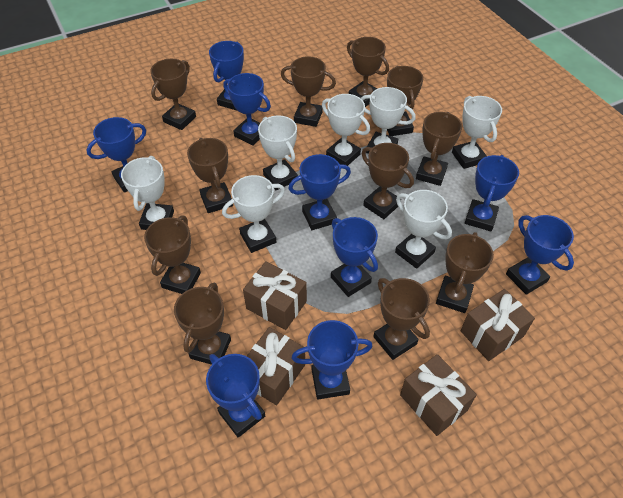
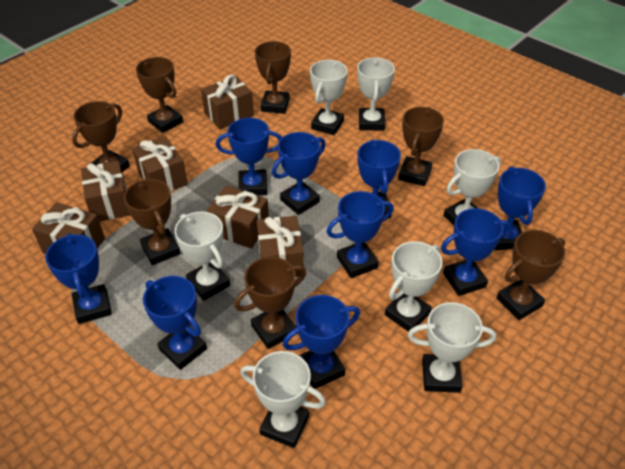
brown gift: 4 -> 6
brown trophy: 11 -> 7

